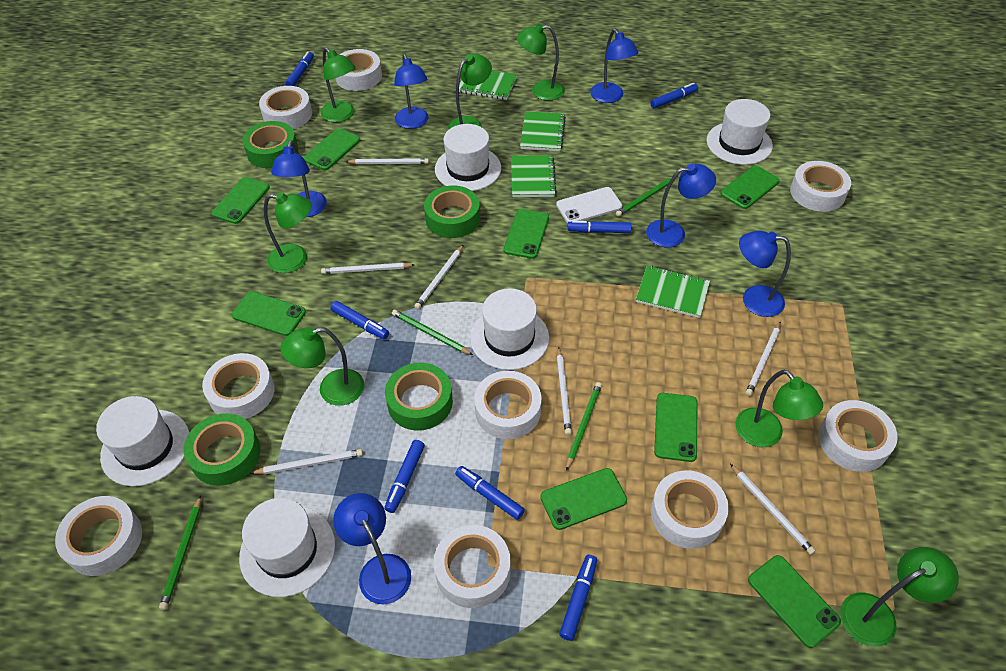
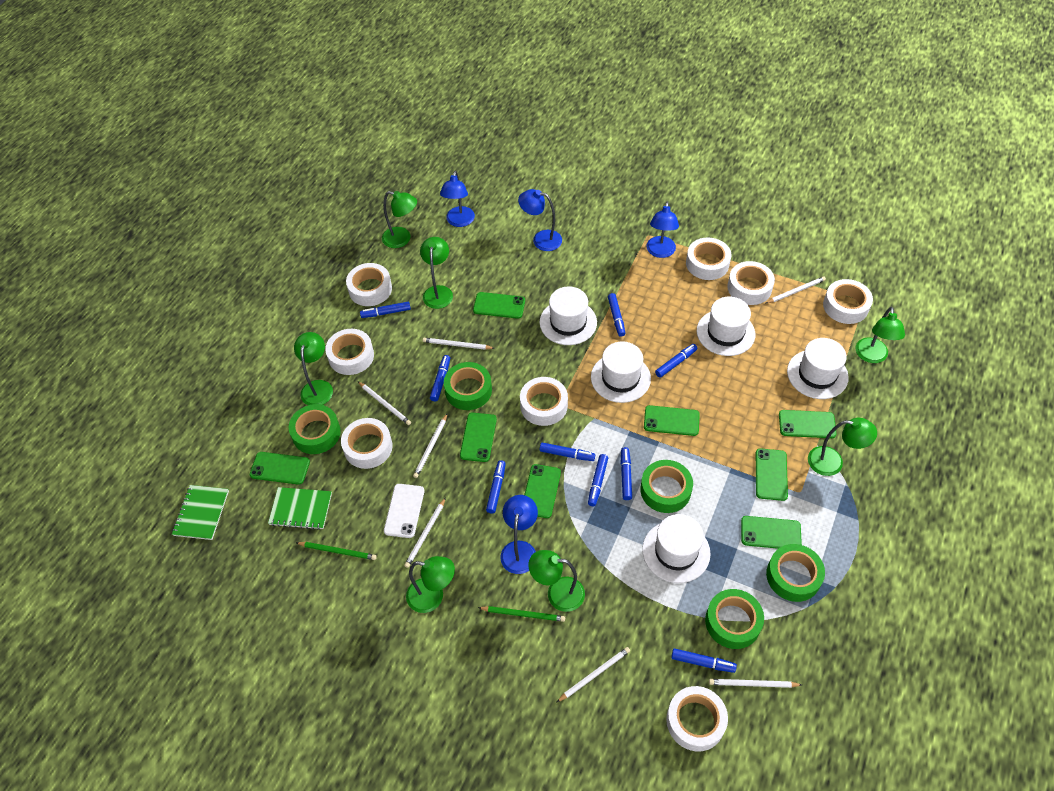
blue lamp: 6 -> 4
blue marker: 7 -> 9
green notebook: 4 -> 2
green pencil: 4 -> 2
green tape: 4 -> 5
white tape: 9 -> 8

